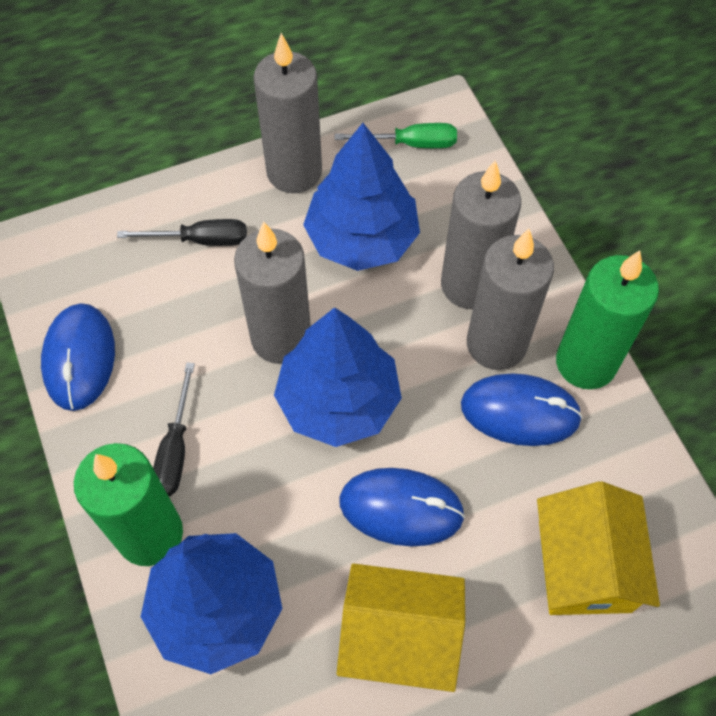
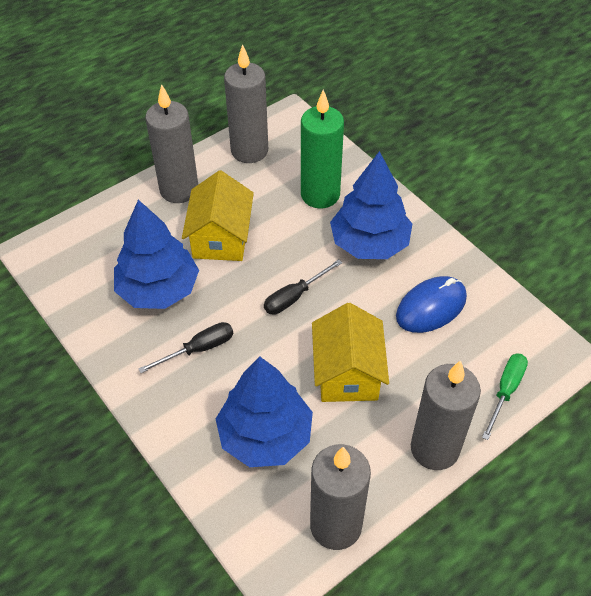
blue mouse: 3 -> 1
green candle: 2 -> 1

